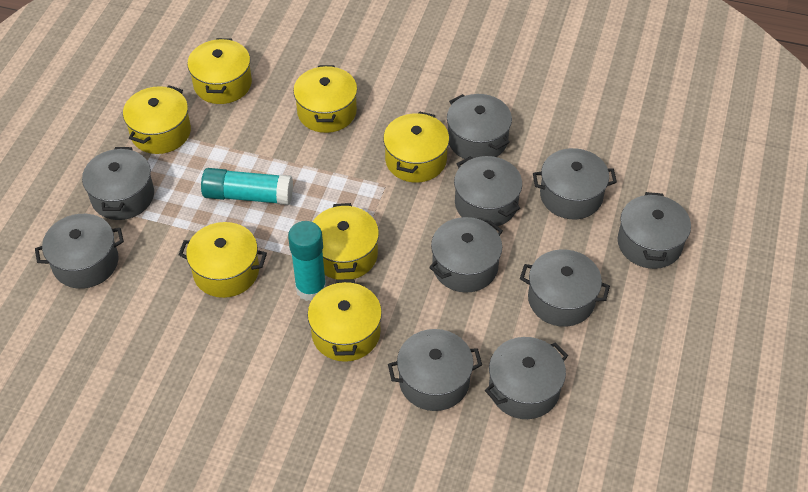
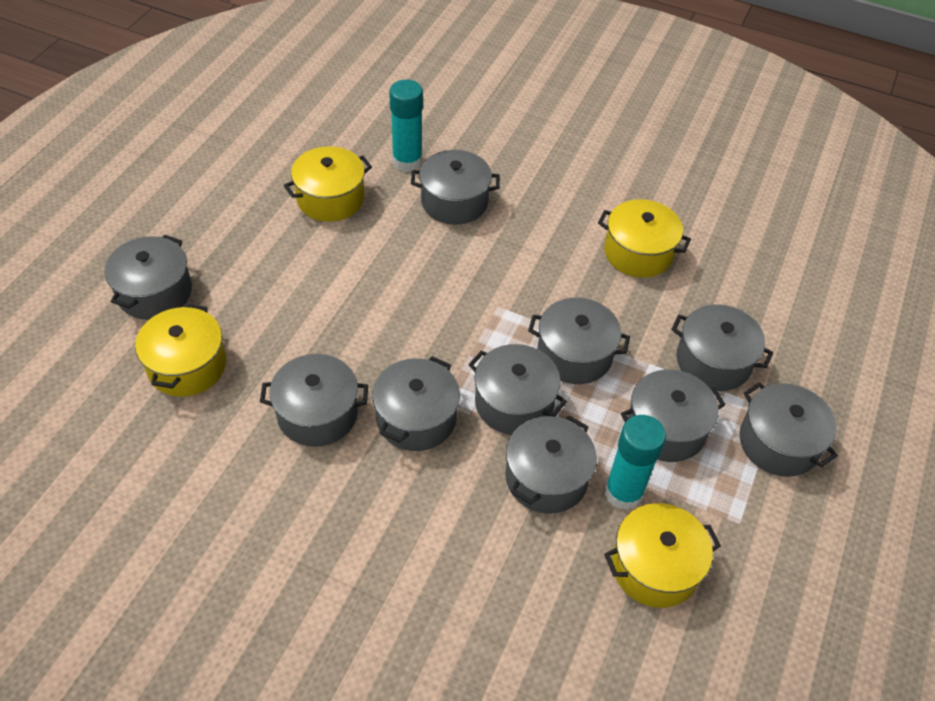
yellow pot: 7 -> 4

